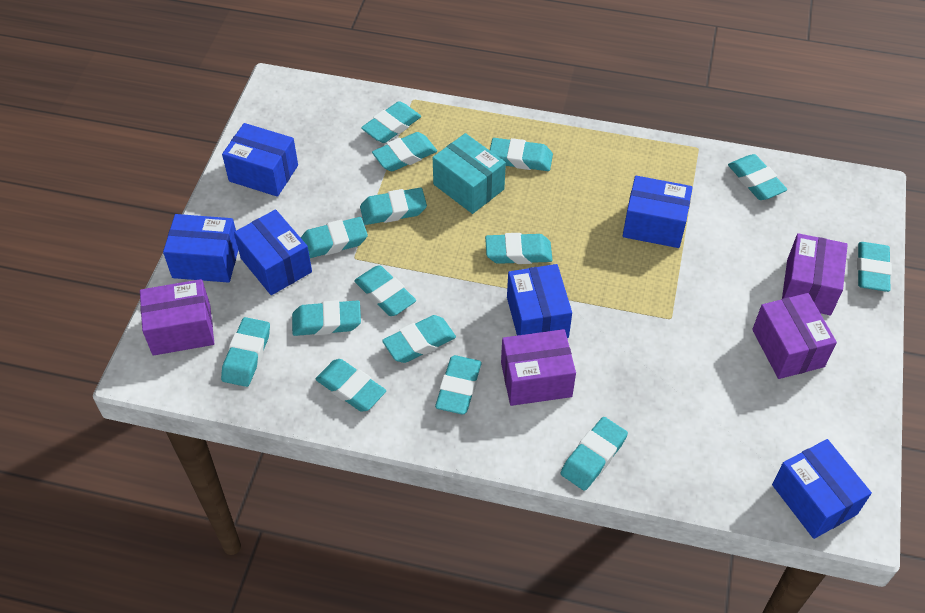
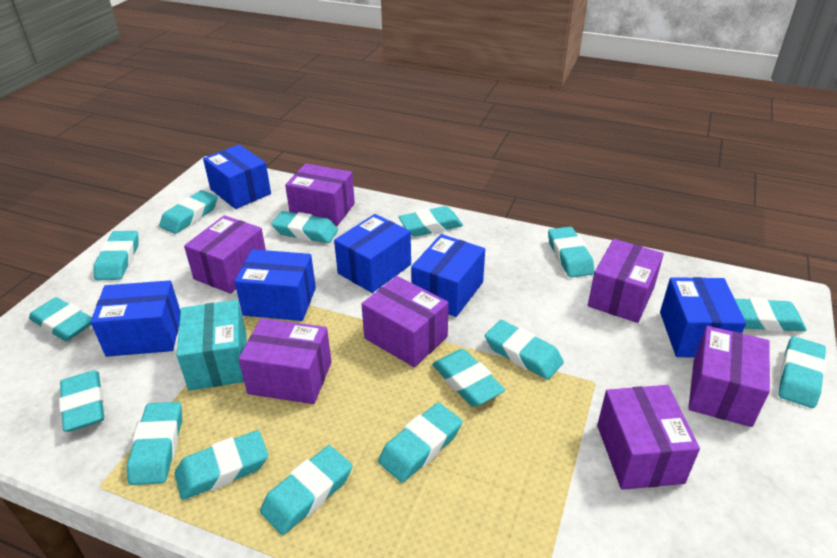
purple box: 4 -> 7

